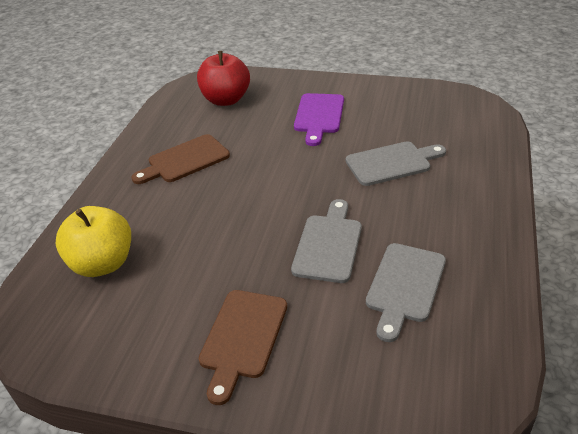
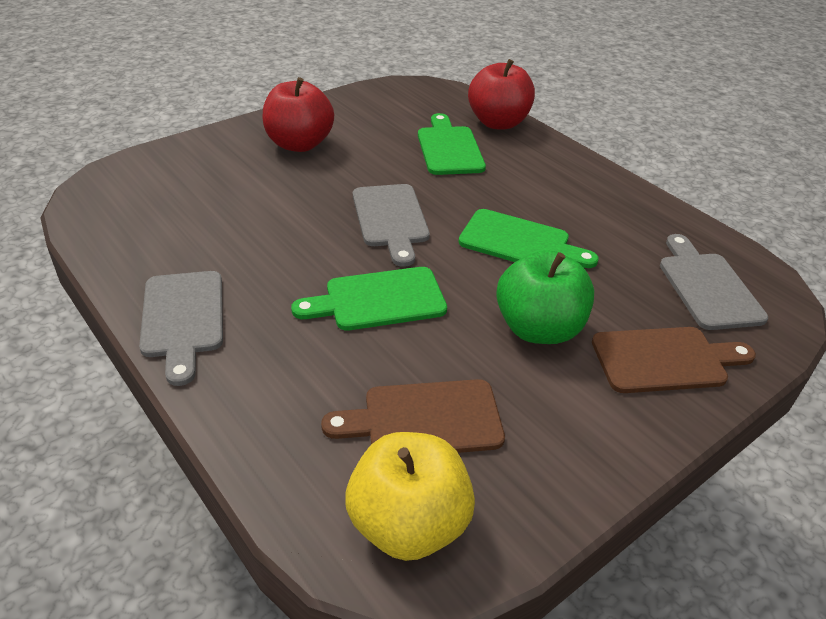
green apple: 0 -> 1
green cutting board: 0 -> 3
purple cutting board: 1 -> 0
red apple: 1 -> 2

